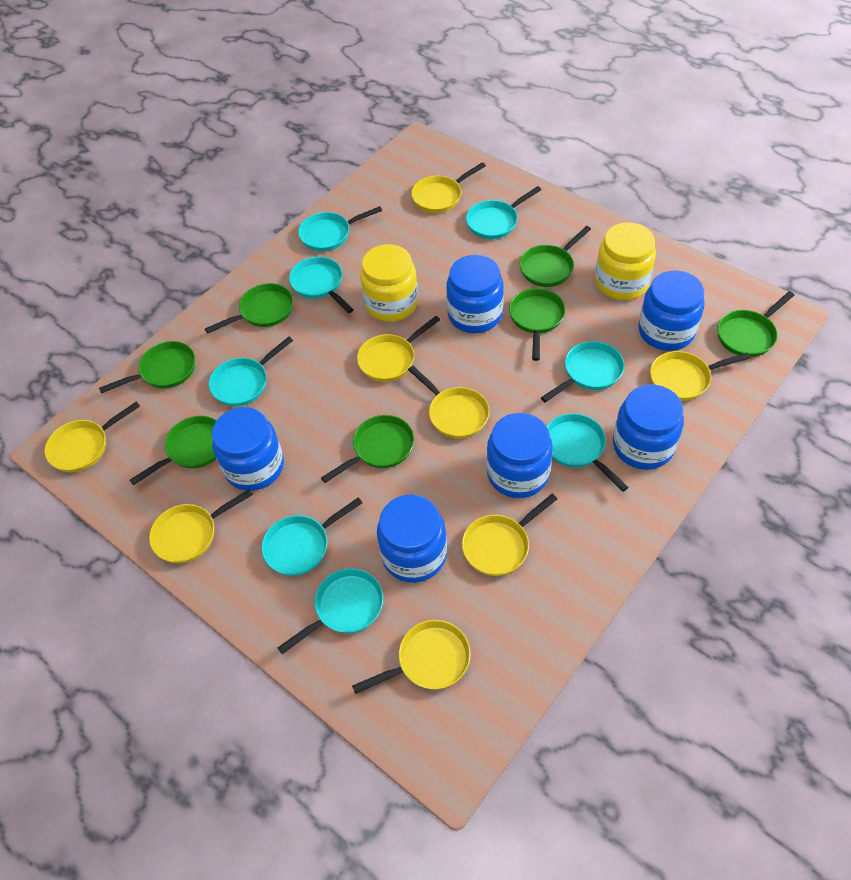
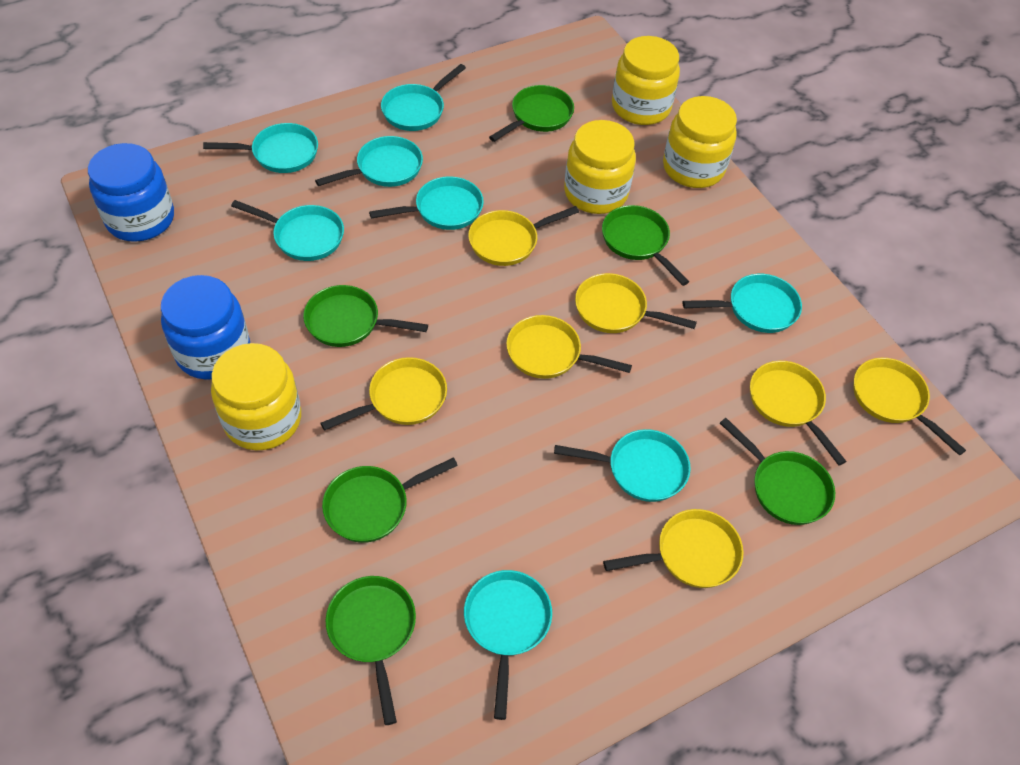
blue jar: 6 -> 2
green pan: 7 -> 6
yellow jar: 2 -> 4
yellow pan: 8 -> 7

